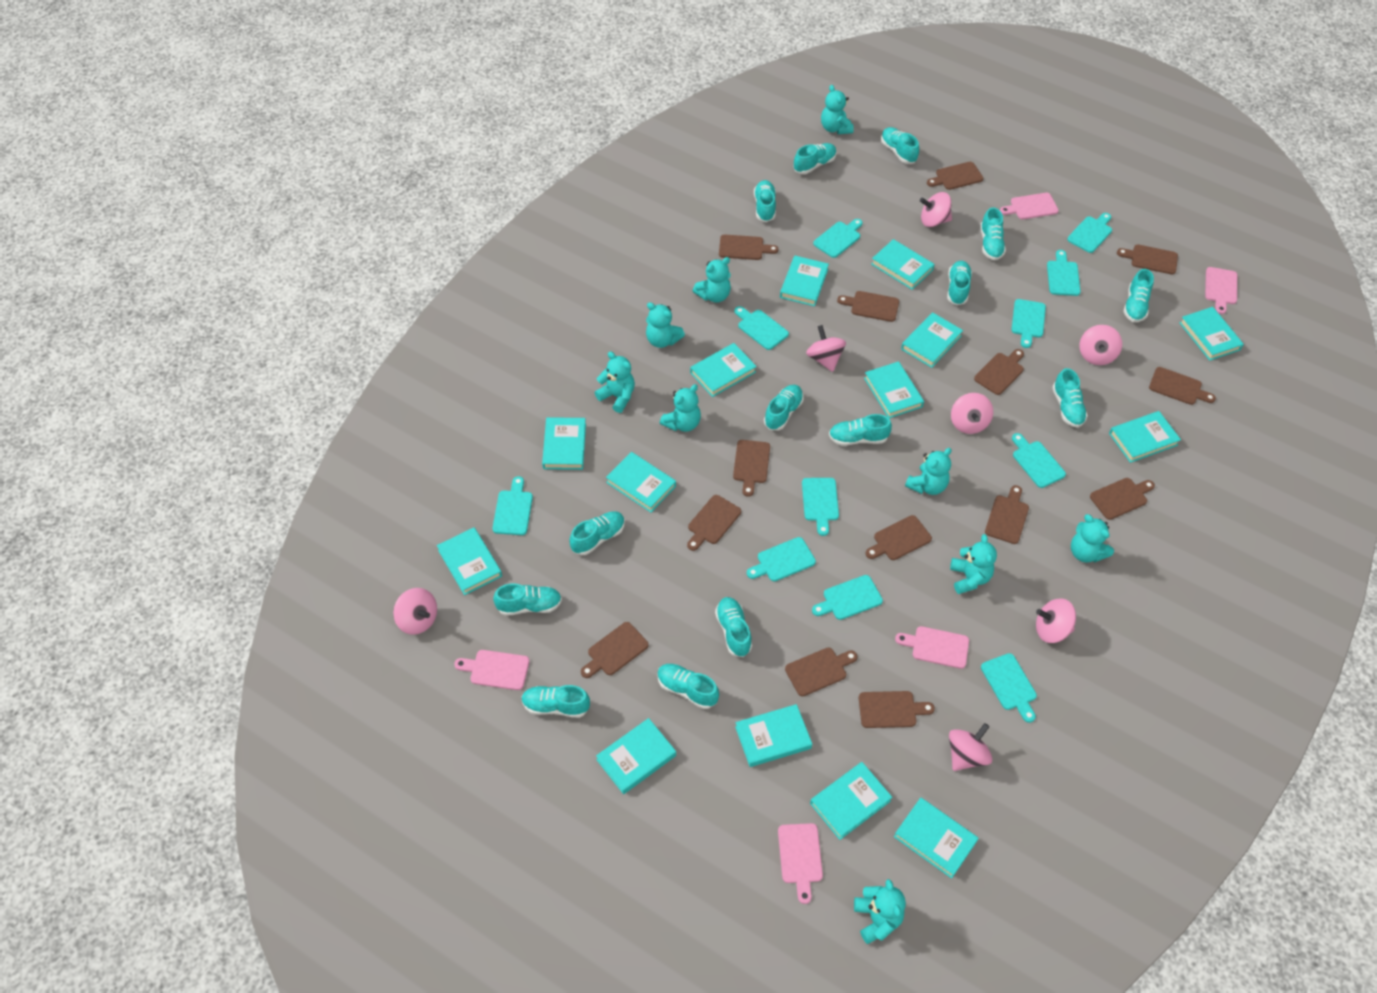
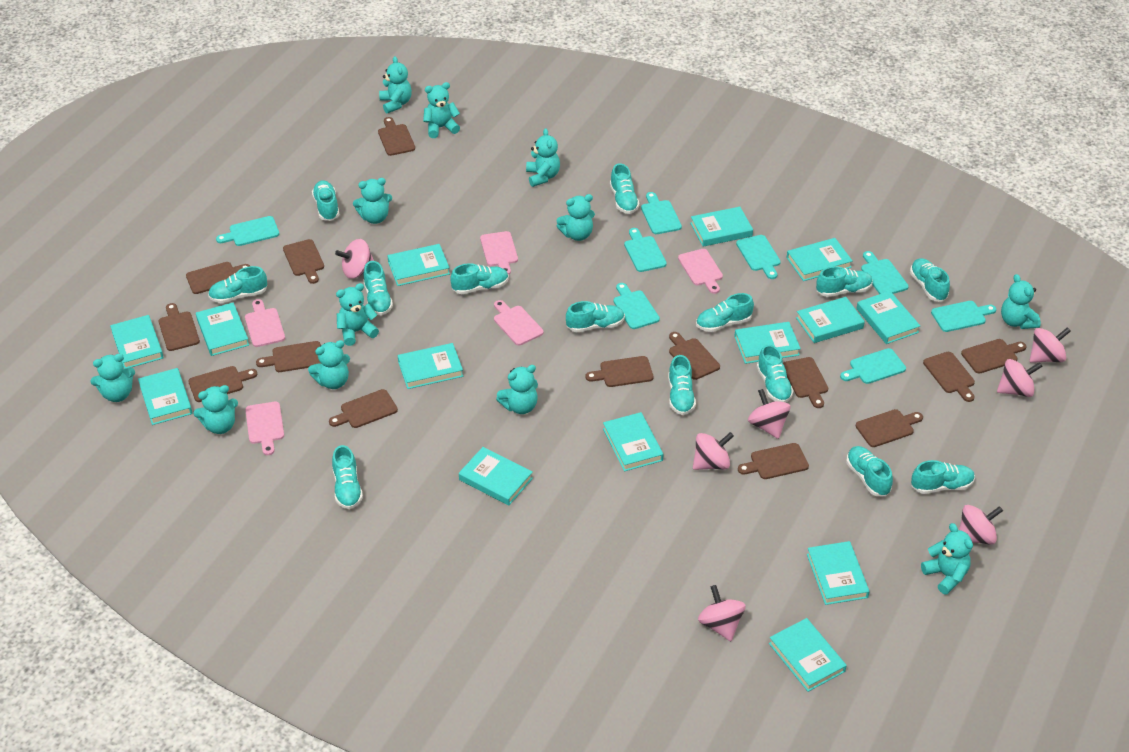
turquoise cutting board: 11 -> 8
turquoise teddy bear: 9 -> 12

